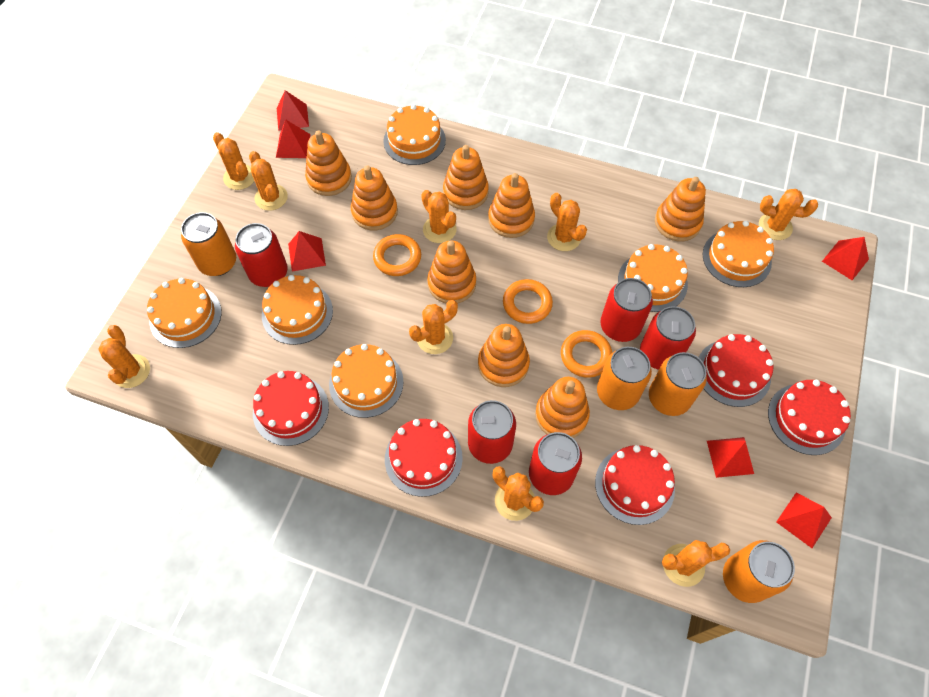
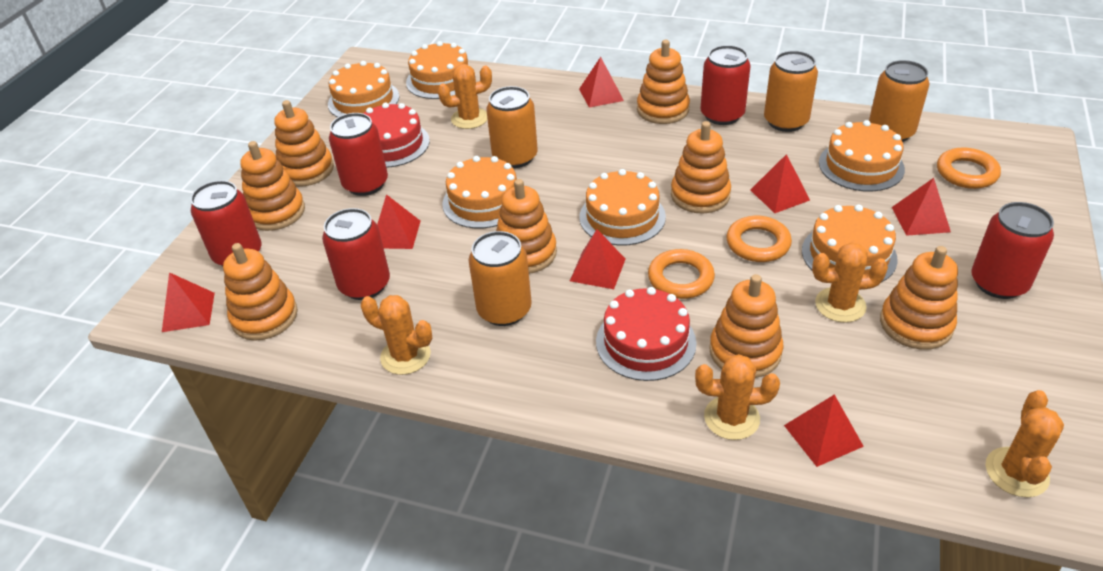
orange cactus: 9 -> 5
red cake: 5 -> 2
red pyramid: 6 -> 7

